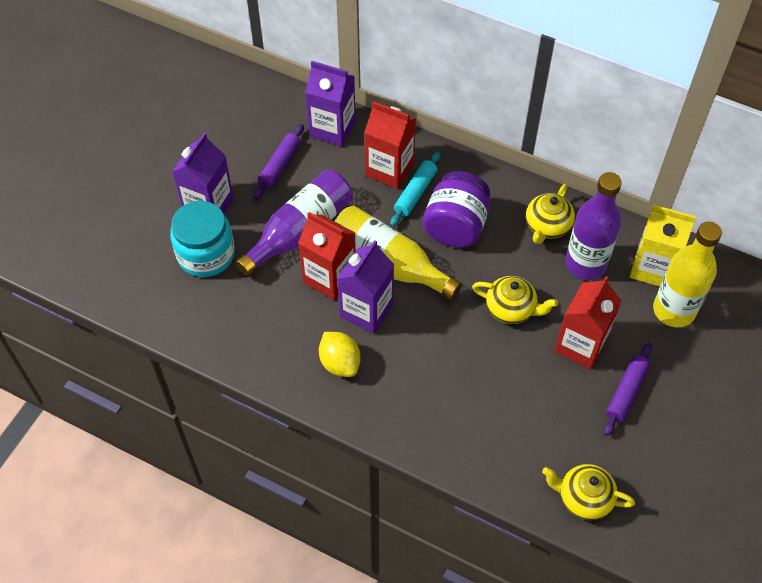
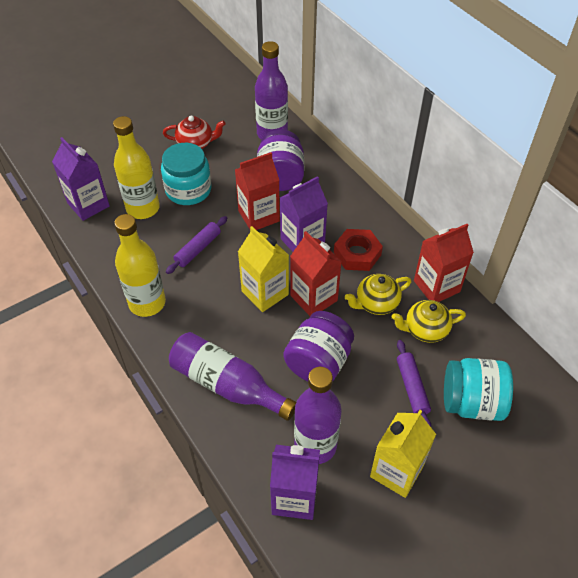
purple bottle: 2 -> 3
purple jar: 1 -> 2
red nut: 0 -> 1
red teapot: 0 -> 1
turquoise jar: 1 -> 2
turquoise rolling pin: 1 -> 0
yellow carton: 1 -> 2
yellow lemon: 1 -> 0
yellow teapot: 3 -> 2

